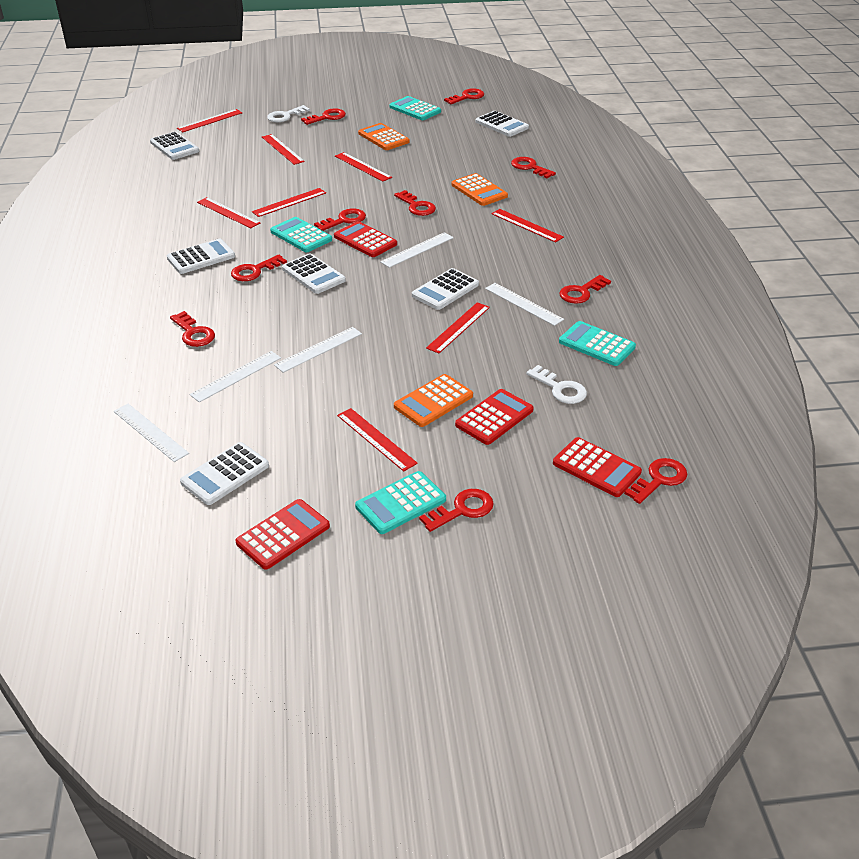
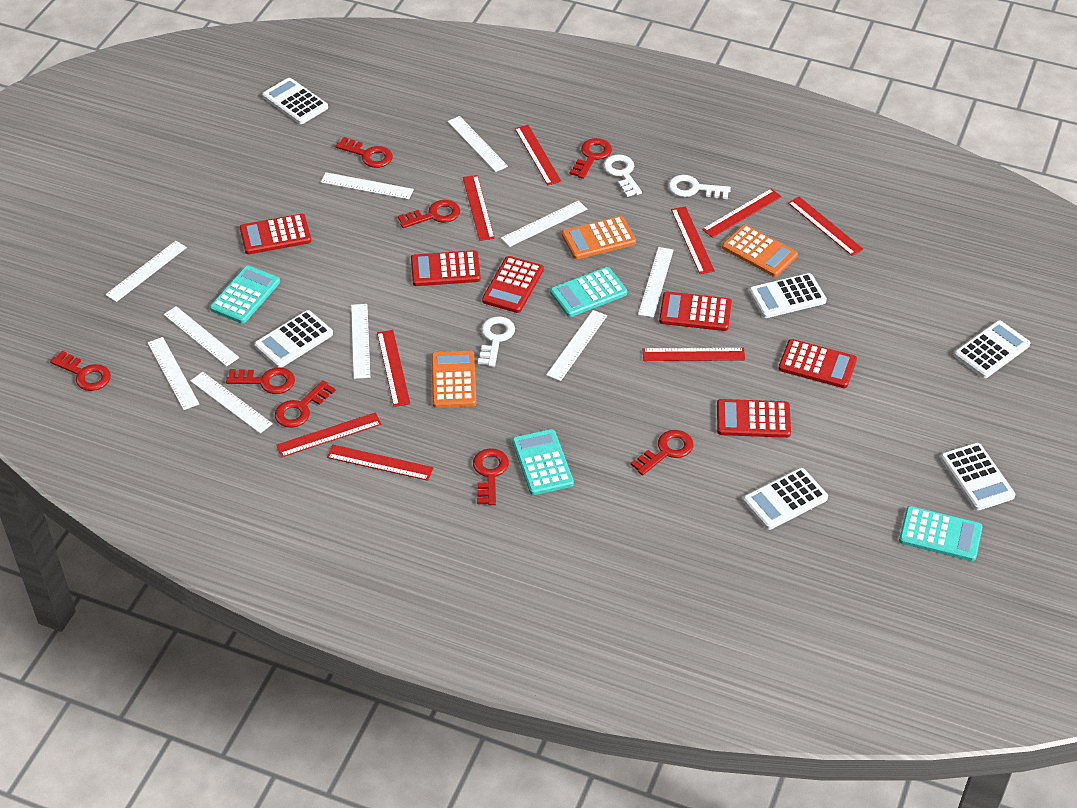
red calculator: 4 -> 6
red key: 10 -> 8
red ruler: 8 -> 9
white key: 2 -> 3
white ruler: 5 -> 10

